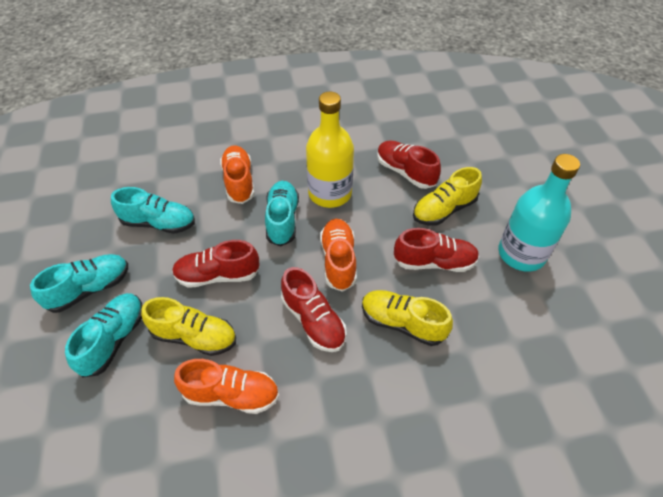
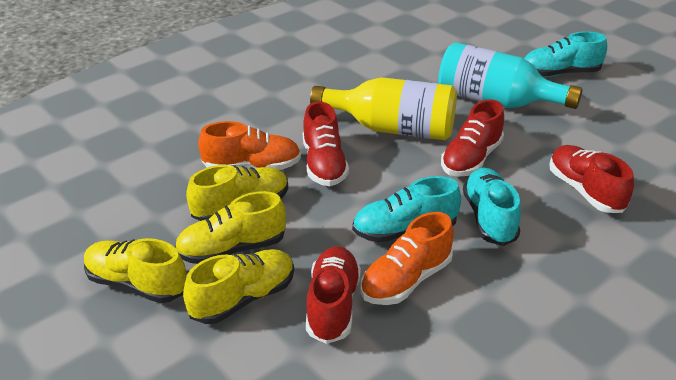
orange shoe: 3 -> 2
turquoise shoe: 4 -> 3
yellow shoe: 3 -> 4

